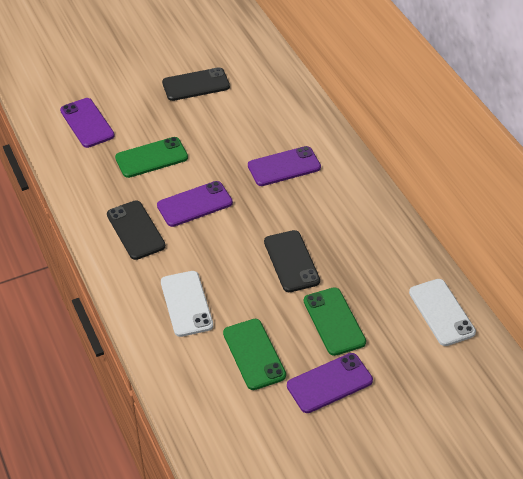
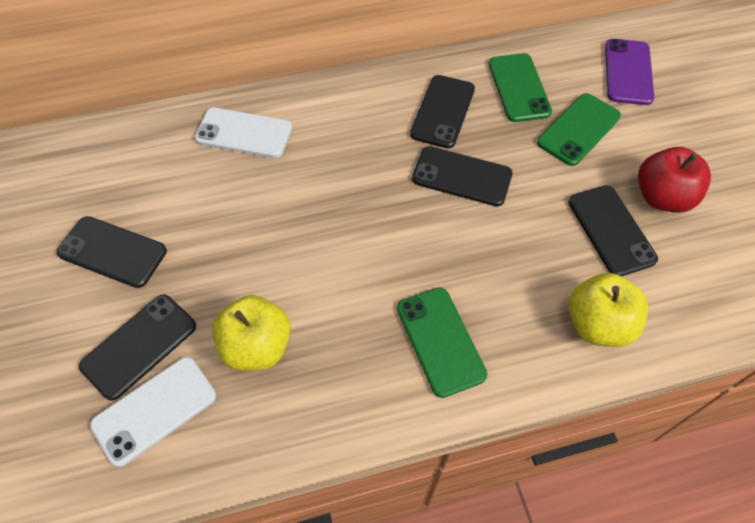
black phone: 3 -> 5
purple phone: 4 -> 1
red apple: 0 -> 1
yellow apple: 0 -> 2

